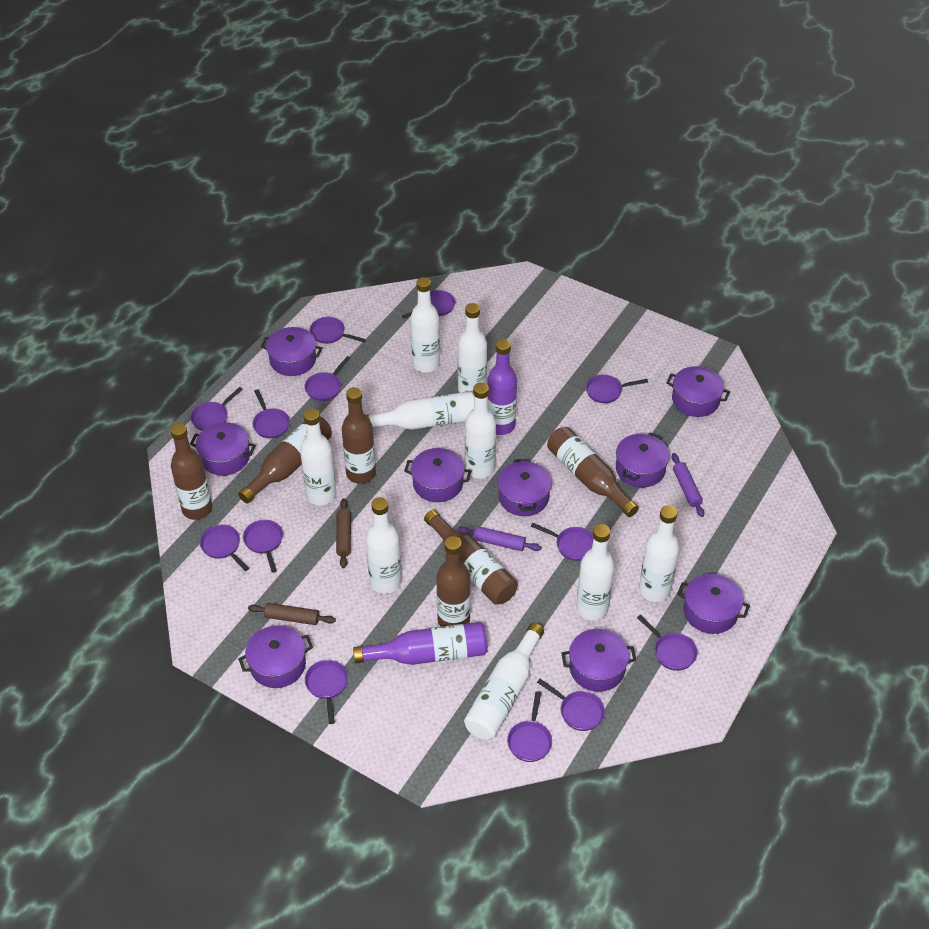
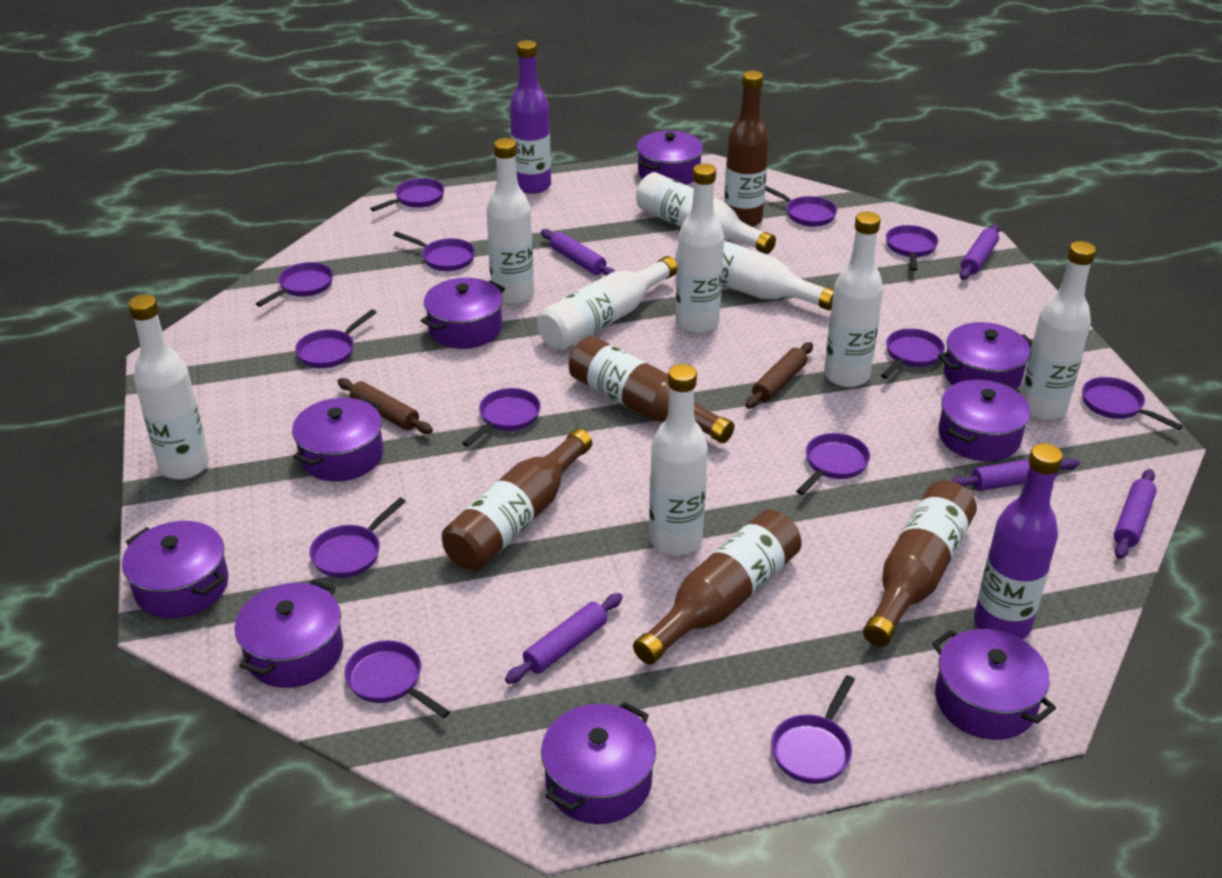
brown bottle: 6 -> 5
purple rolling pin: 2 -> 5

